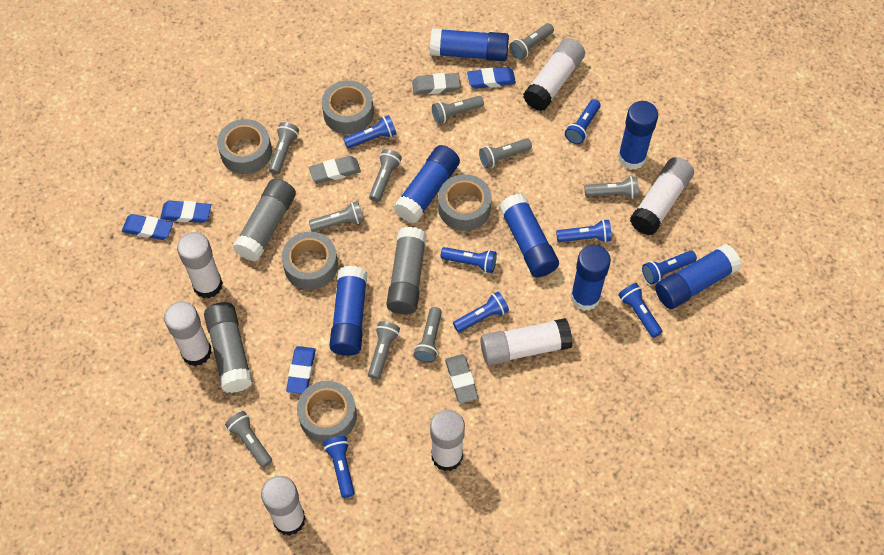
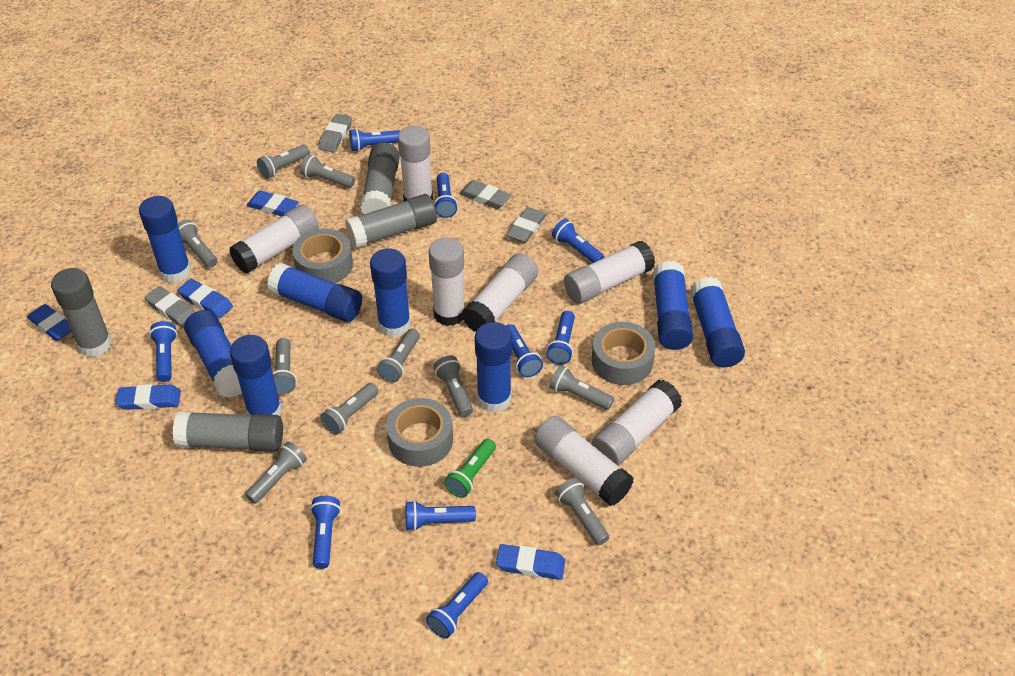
blue eraser: 4 -> 5
blue flashlight: 8 -> 9
blue glue stick: 7 -> 8
green flashlight: 0 -> 1
grey eraser: 3 -> 4
grey glue stick: 3 -> 4
grey tape: 5 -> 3

